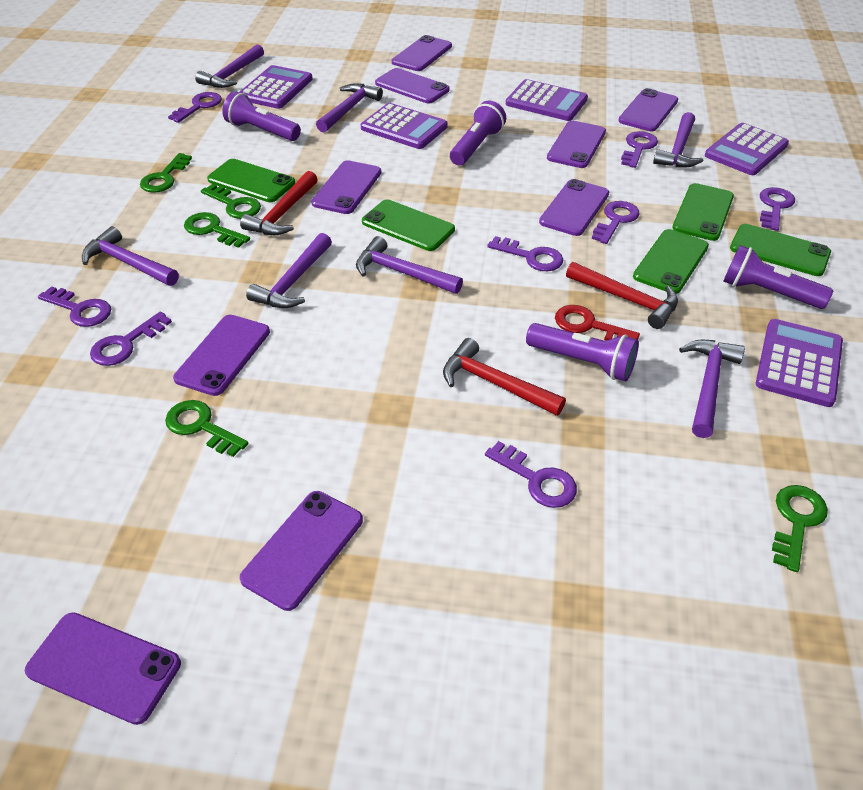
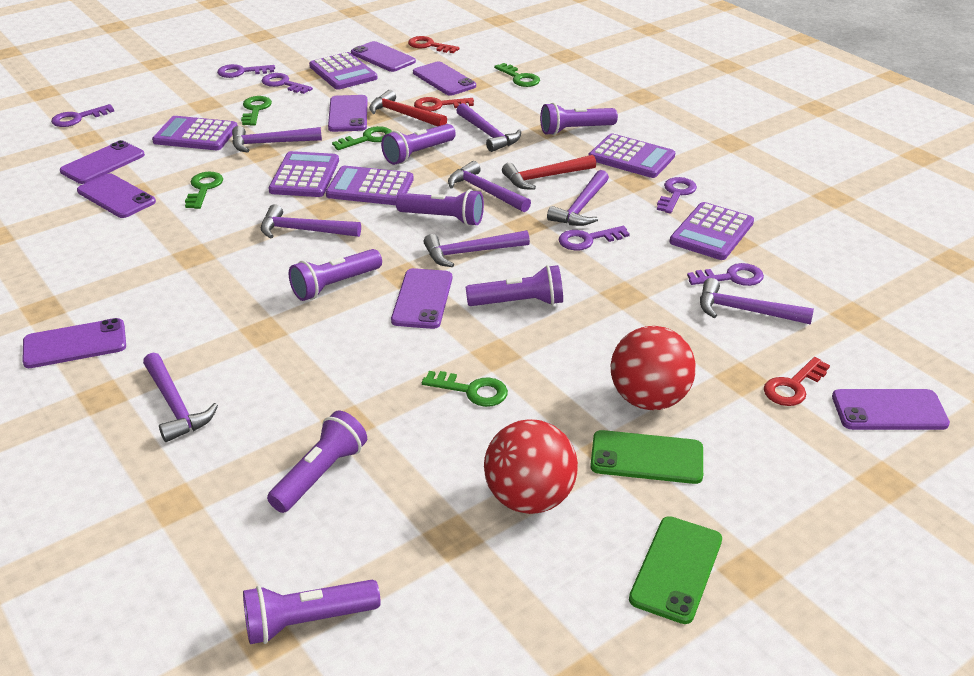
green phone: 5 -> 2
purple calculator: 5 -> 6
purple flashlight: 4 -> 7
purple hammer: 7 -> 8
purple key: 8 -> 6
purple phone: 9 -> 8
red ball: 0 -> 2
red hammer: 3 -> 2
red key: 1 -> 3

